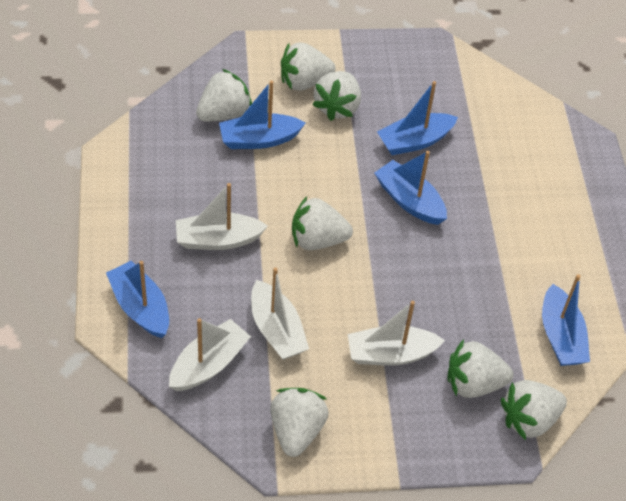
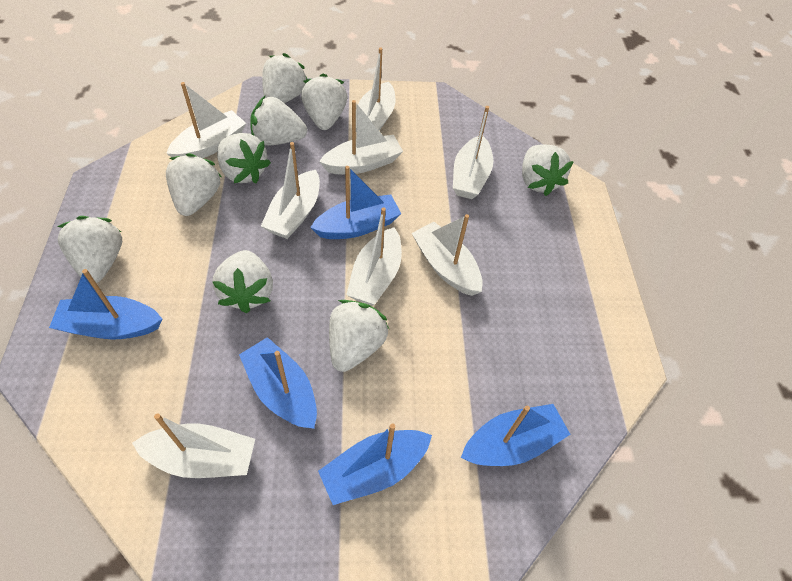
white boat: 4 -> 8
white strawberry: 7 -> 9

